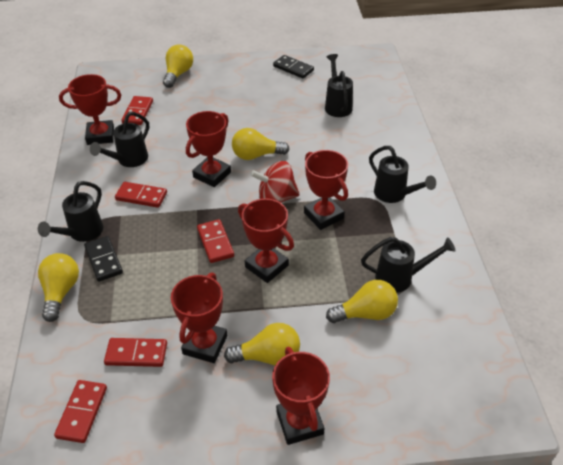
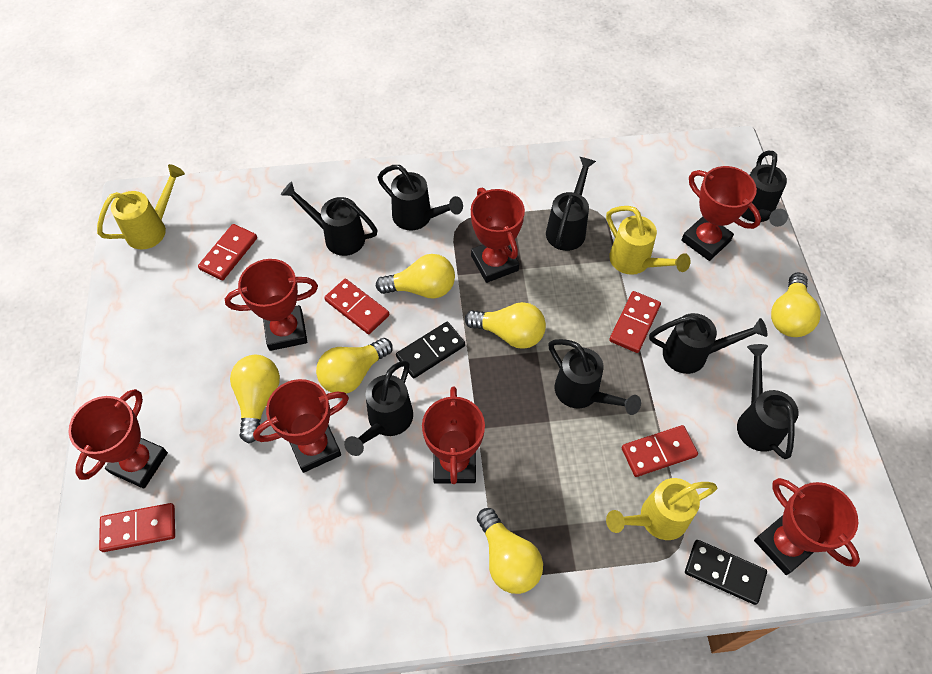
black watering can: 5 -> 8
red spinning top: 1 -> 0
red trophy: 6 -> 7
yellow light bulb: 5 -> 6
yellow watering can: 0 -> 3

